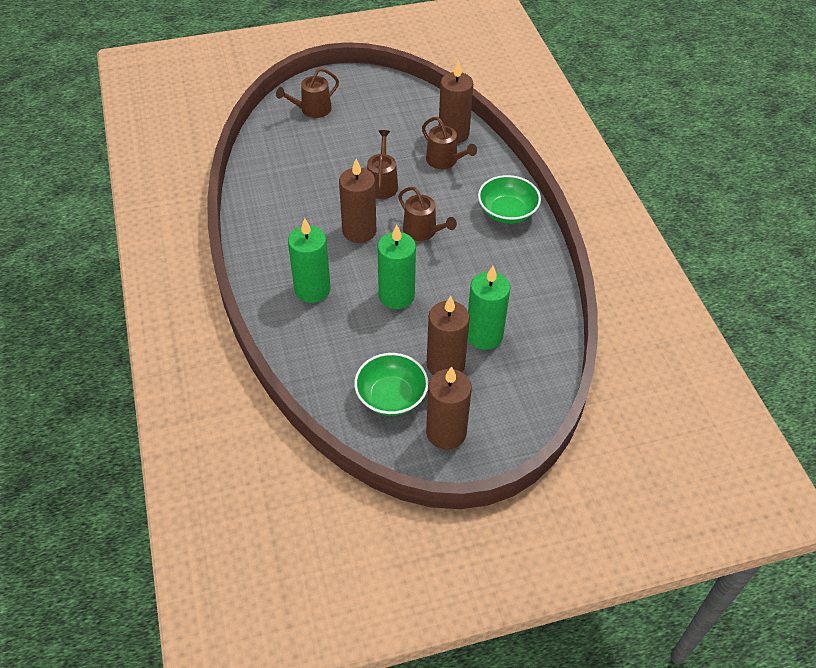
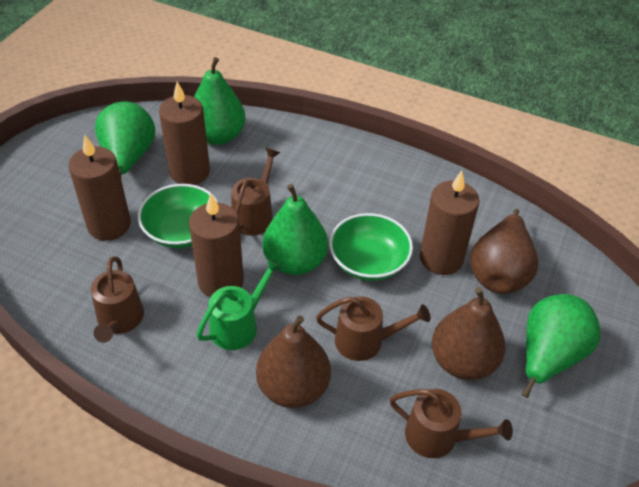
brown pear: 0 -> 3
green candle: 3 -> 0
green pear: 0 -> 4
green watering can: 0 -> 1

